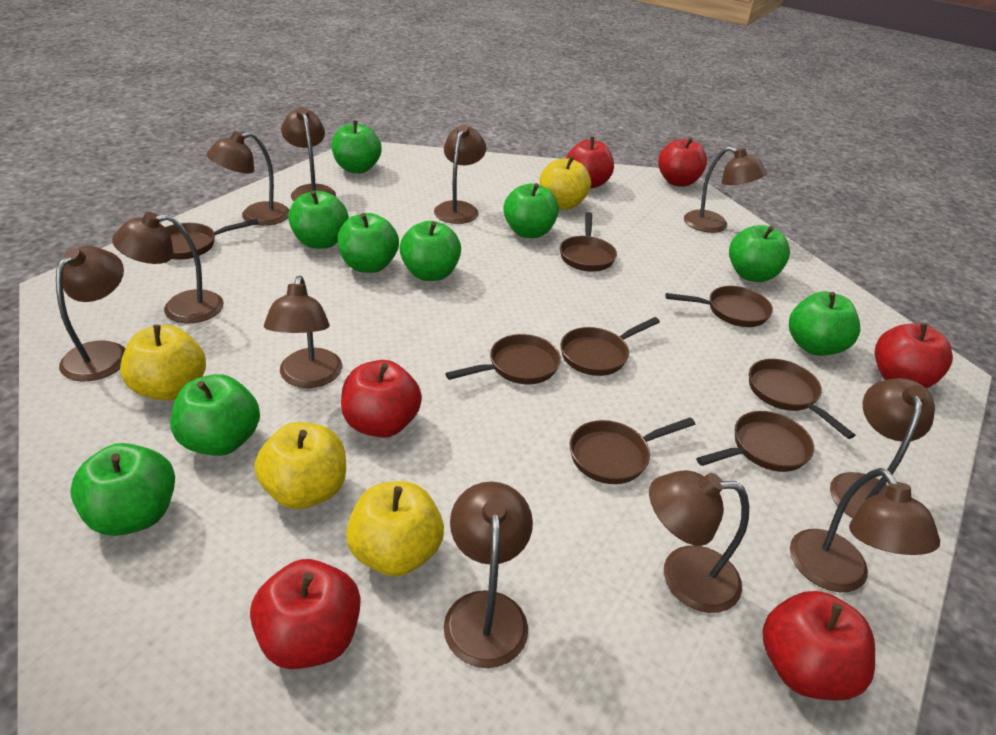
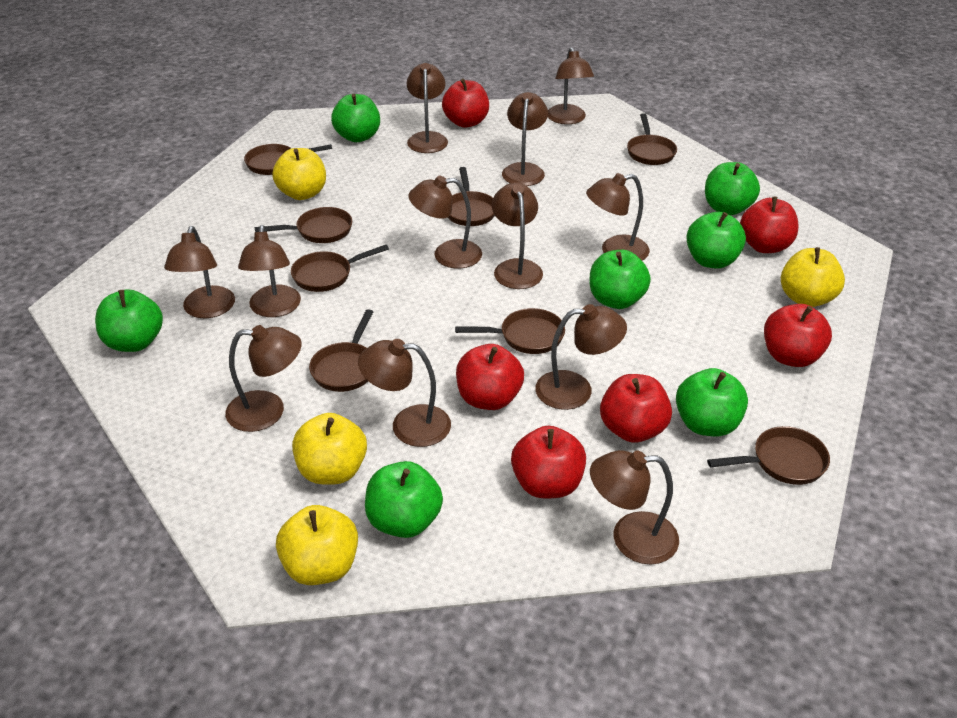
brown lamp: 11 -> 12
green apple: 9 -> 7

